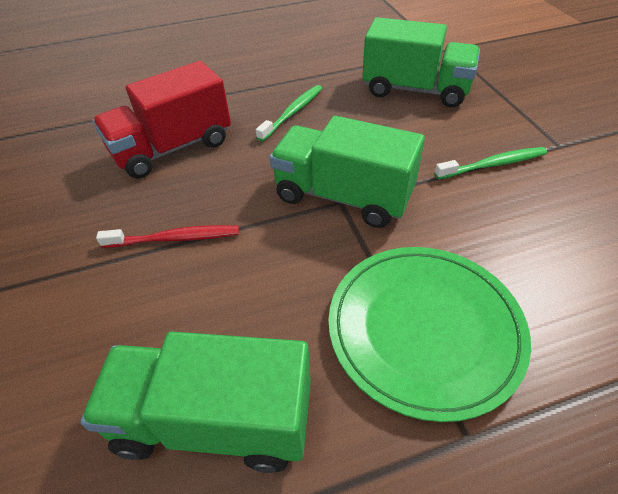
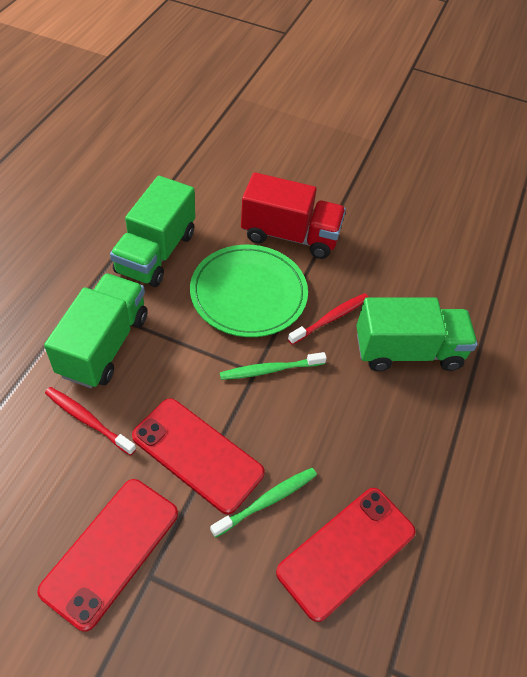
red phone: 0 -> 3
red toothbrush: 1 -> 2

